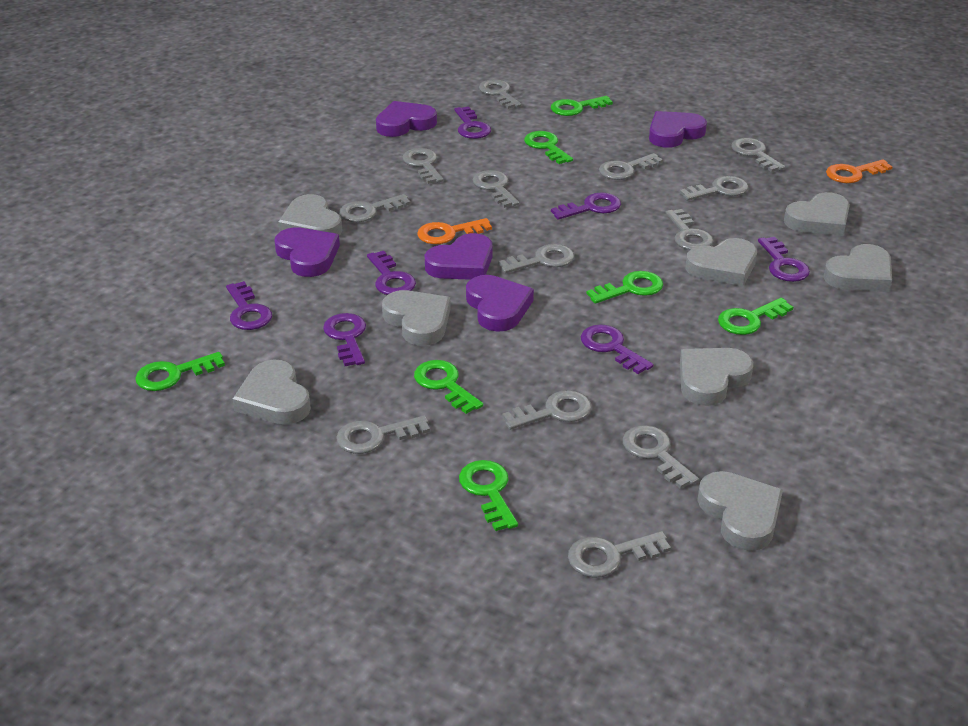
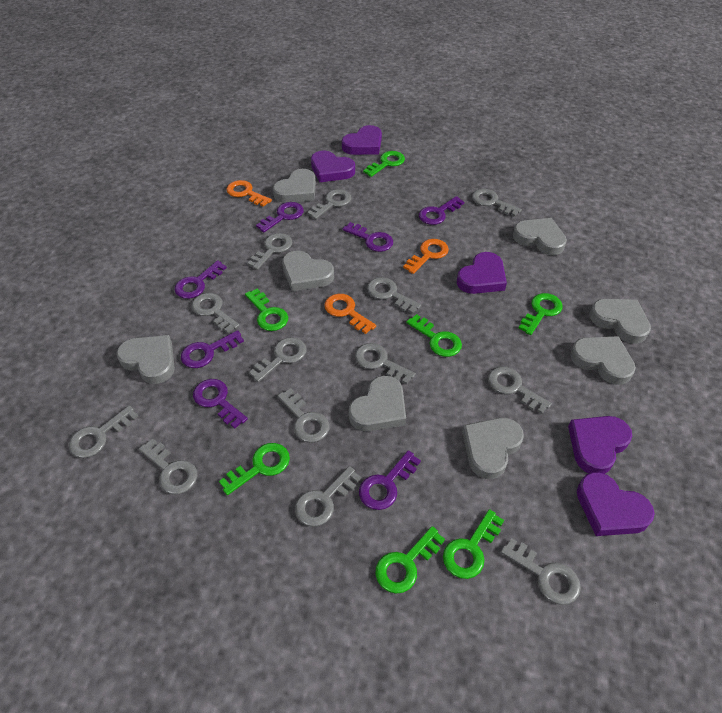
orange key: 2 -> 3

